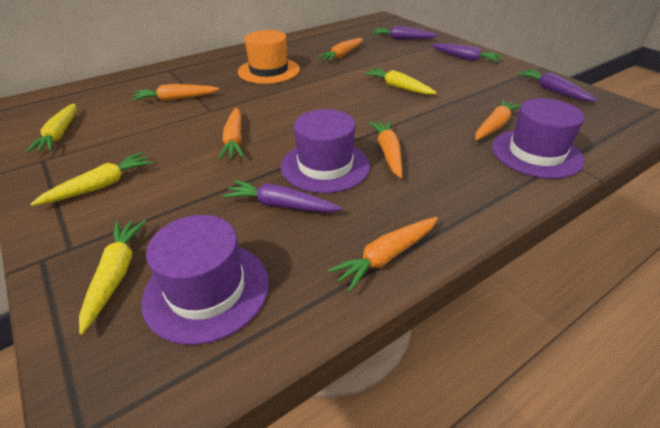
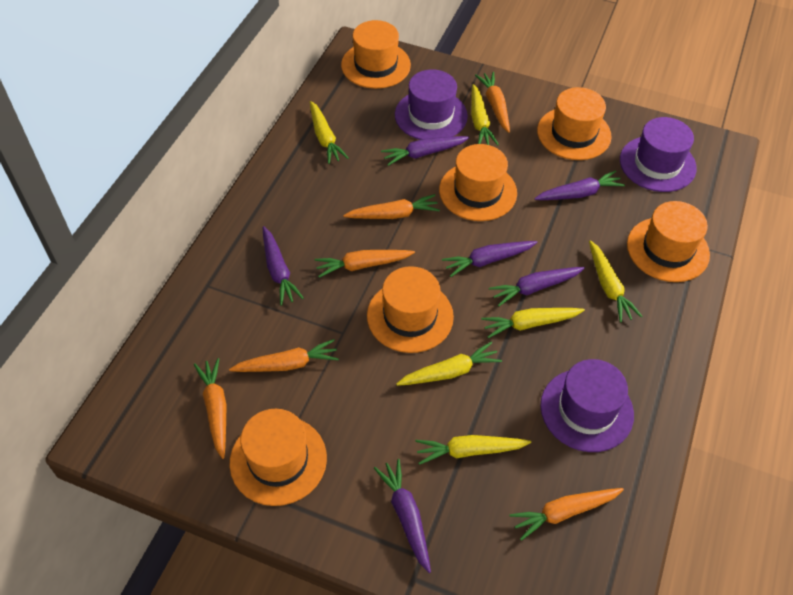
orange hat: 1 -> 6
purple carrot: 4 -> 6
yellow carrot: 4 -> 6

